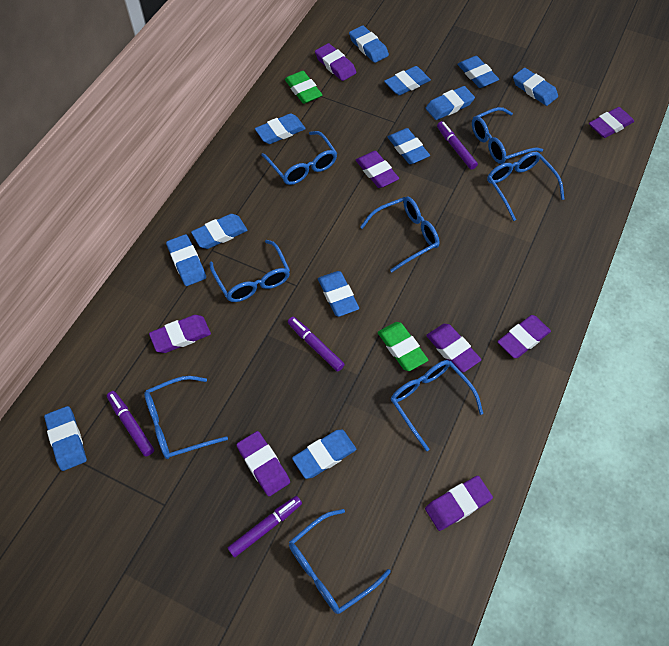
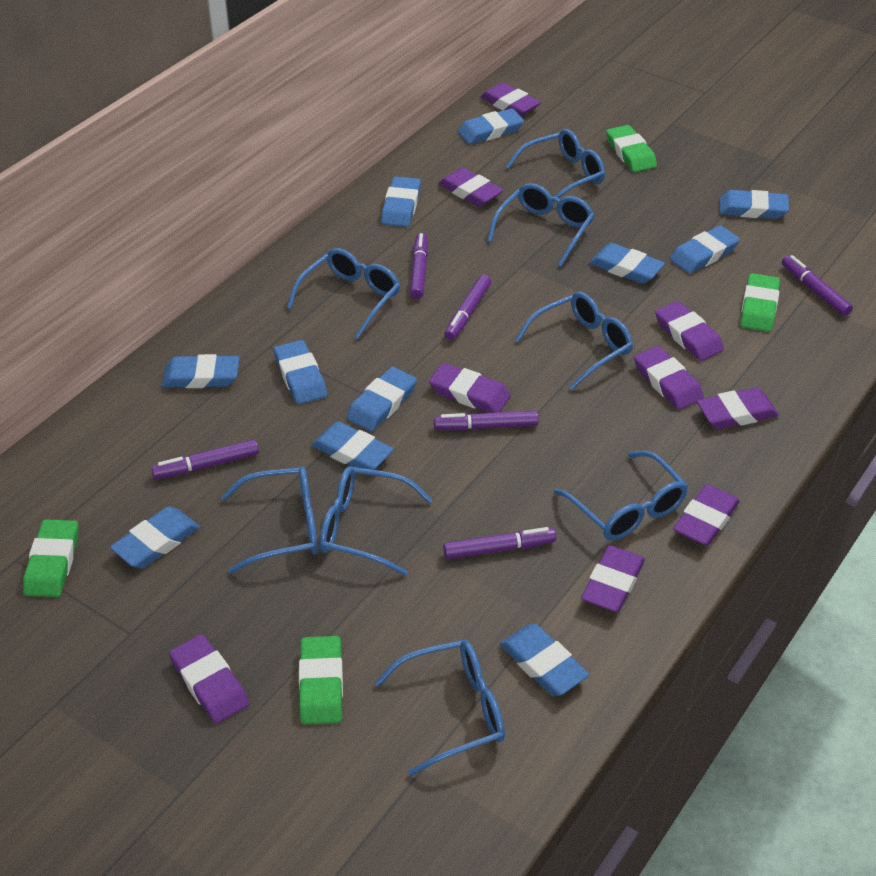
blue eraser: 12 -> 11
green eraser: 2 -> 4
purple eraser: 8 -> 9
purple marker: 4 -> 6

